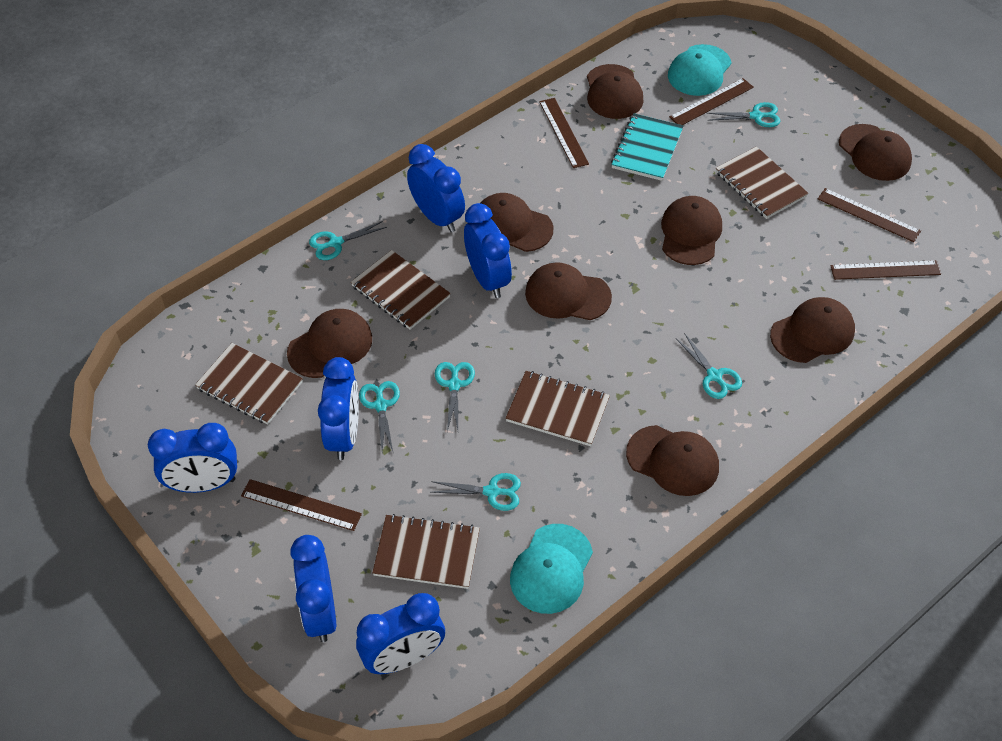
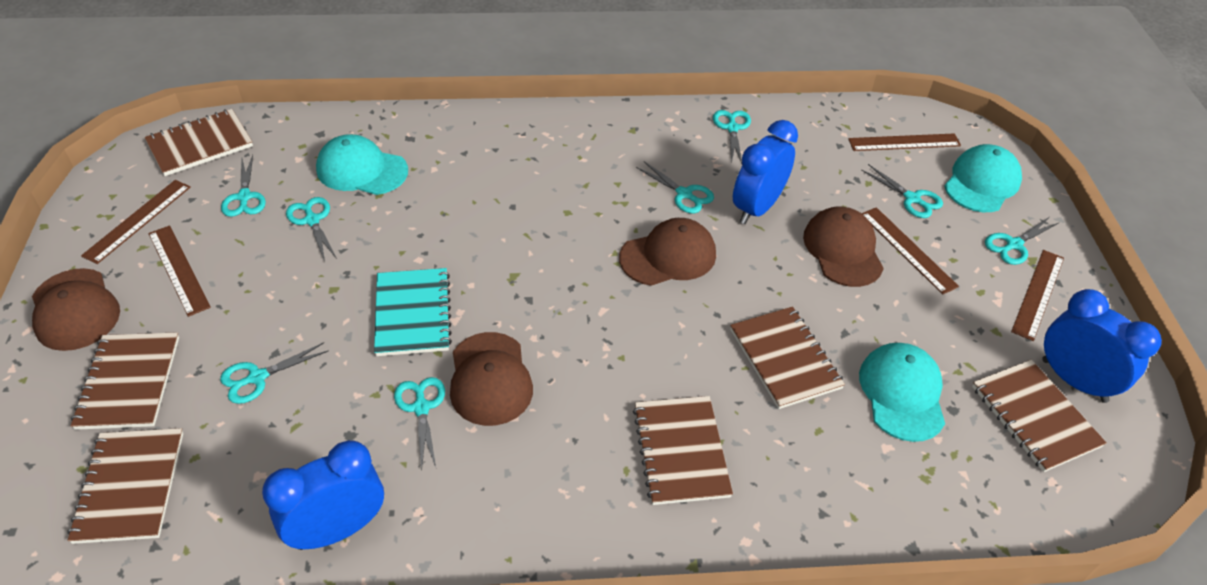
blue clock: 6 -> 3
brown cap: 8 -> 4
brown notebook: 5 -> 6
turquoise cap: 2 -> 3
turquoise scissors: 6 -> 8

